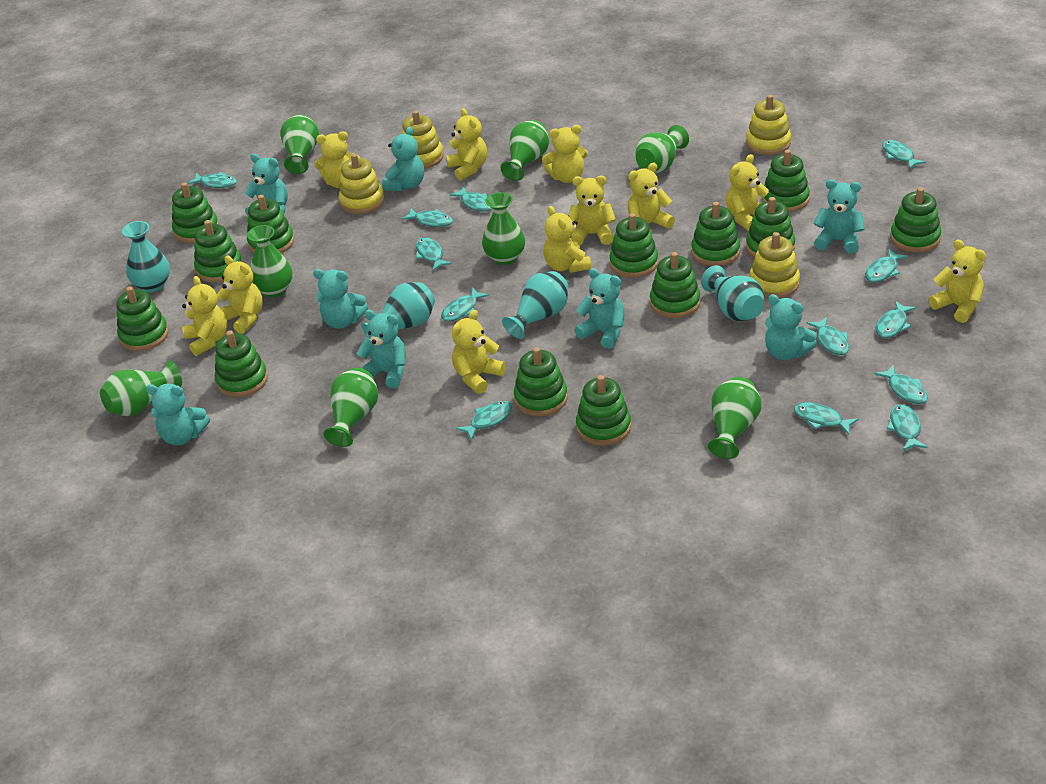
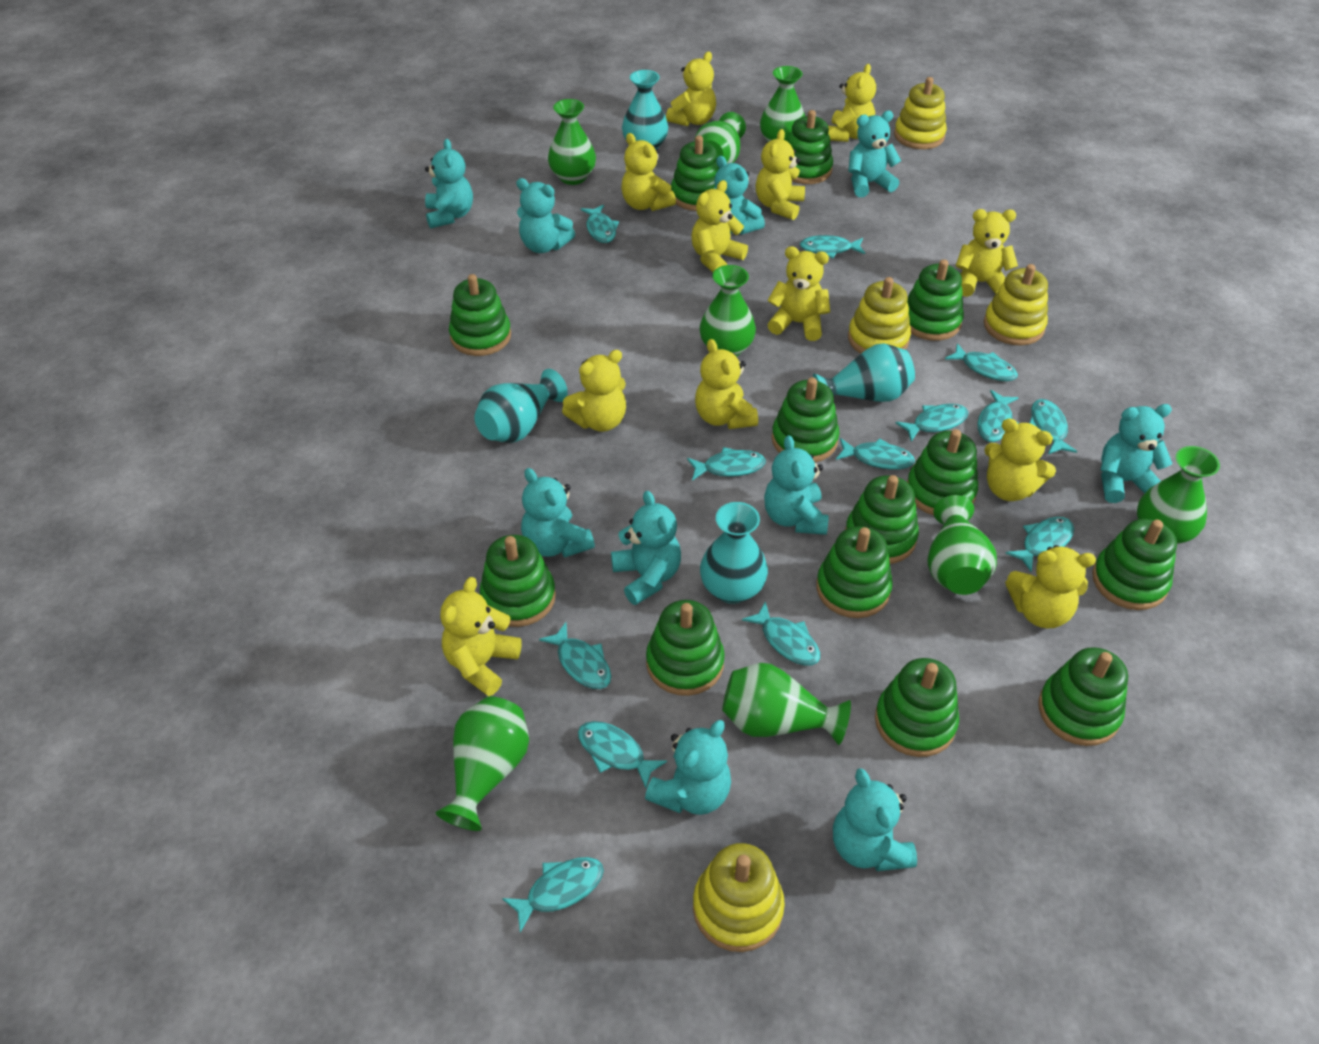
turquoise teddy bear: 8 -> 10
yellow teddy bear: 11 -> 12

